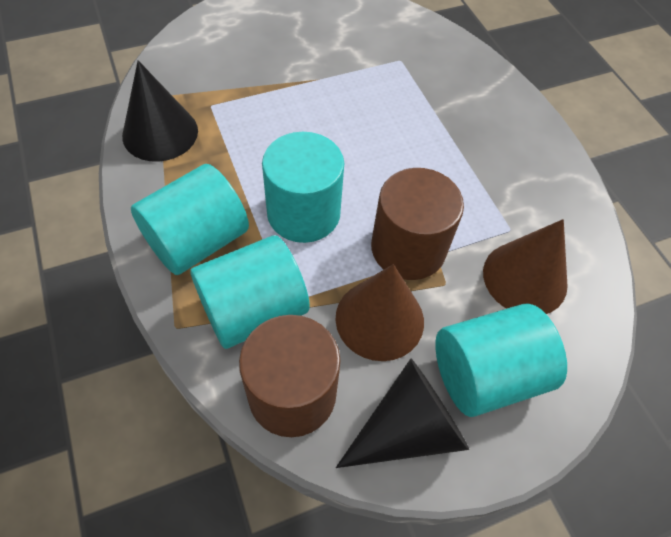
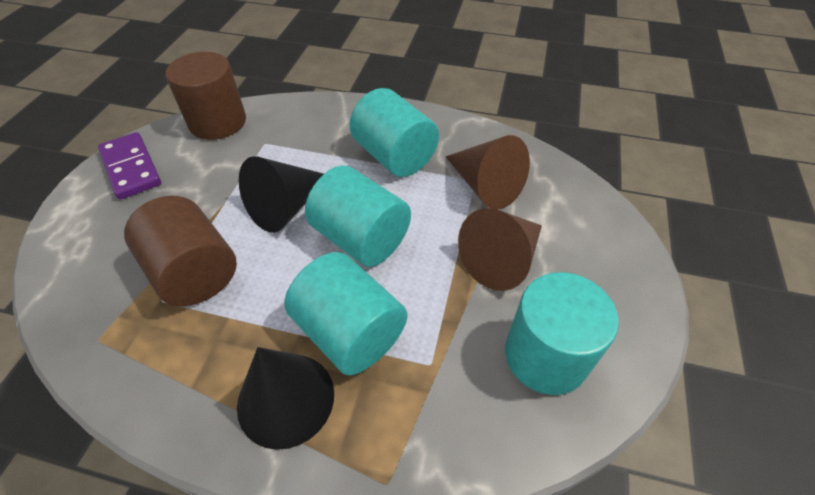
purple domino: 0 -> 1

